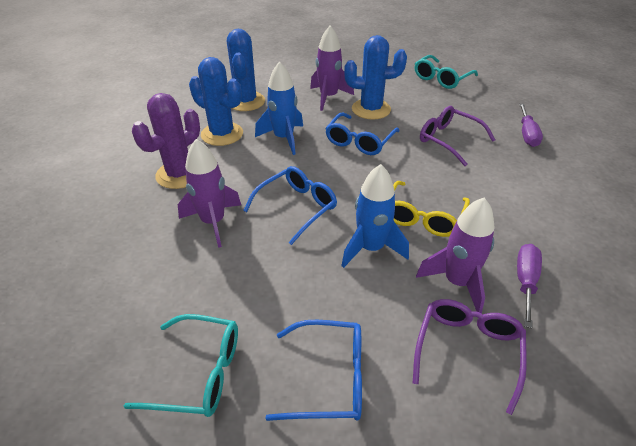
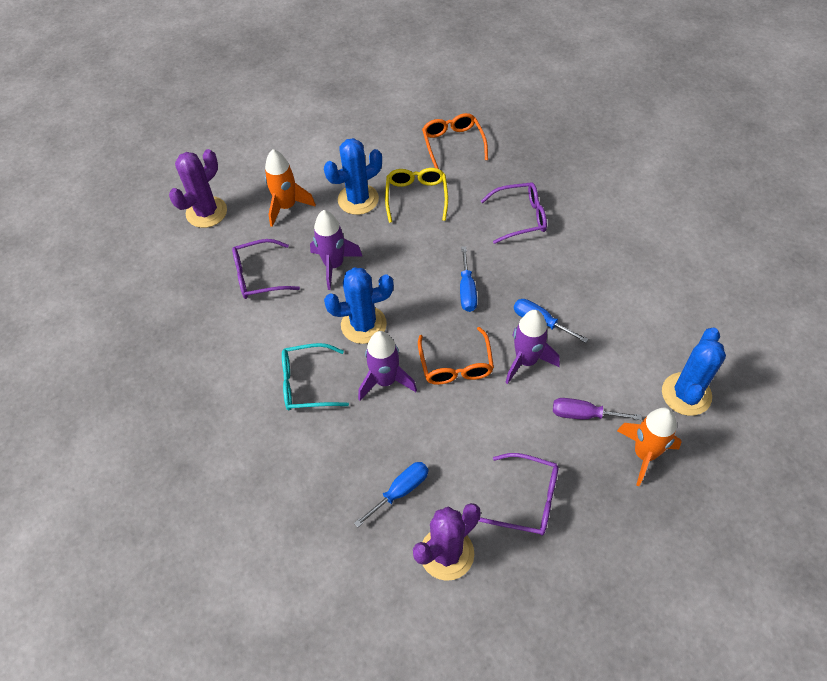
blue glasses: 3 -> 0
blue rocket: 2 -> 0
blue screwdriver: 0 -> 3
orange glasses: 0 -> 2
orange rocket: 0 -> 2
purple cactus: 1 -> 2
purple glasses: 2 -> 3
purple screwdriver: 2 -> 1
turquoise glasses: 2 -> 1

